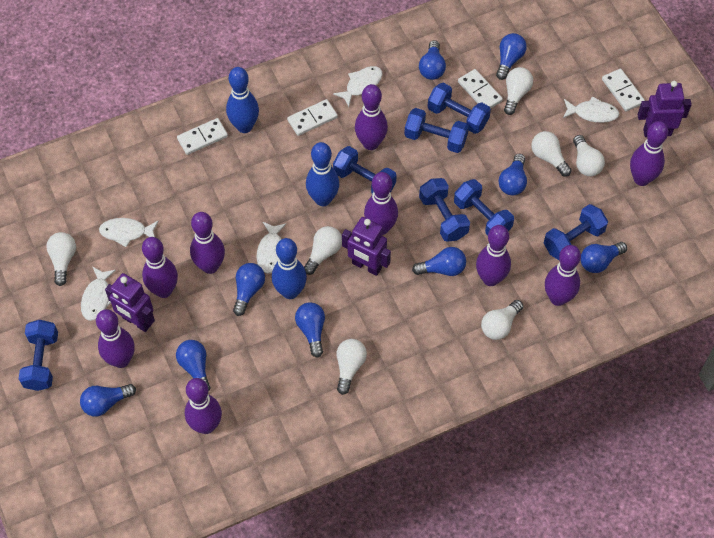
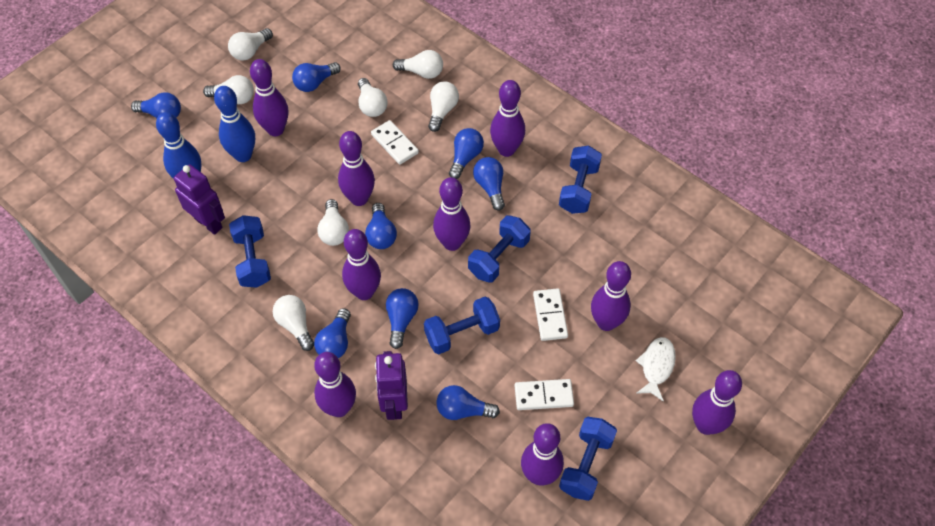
blue bowling pin: 3 -> 2
blue dumbbell: 7 -> 5
blue light bulb: 9 -> 8
purple robot: 3 -> 2
white domino: 4 -> 3
white fish: 5 -> 1

